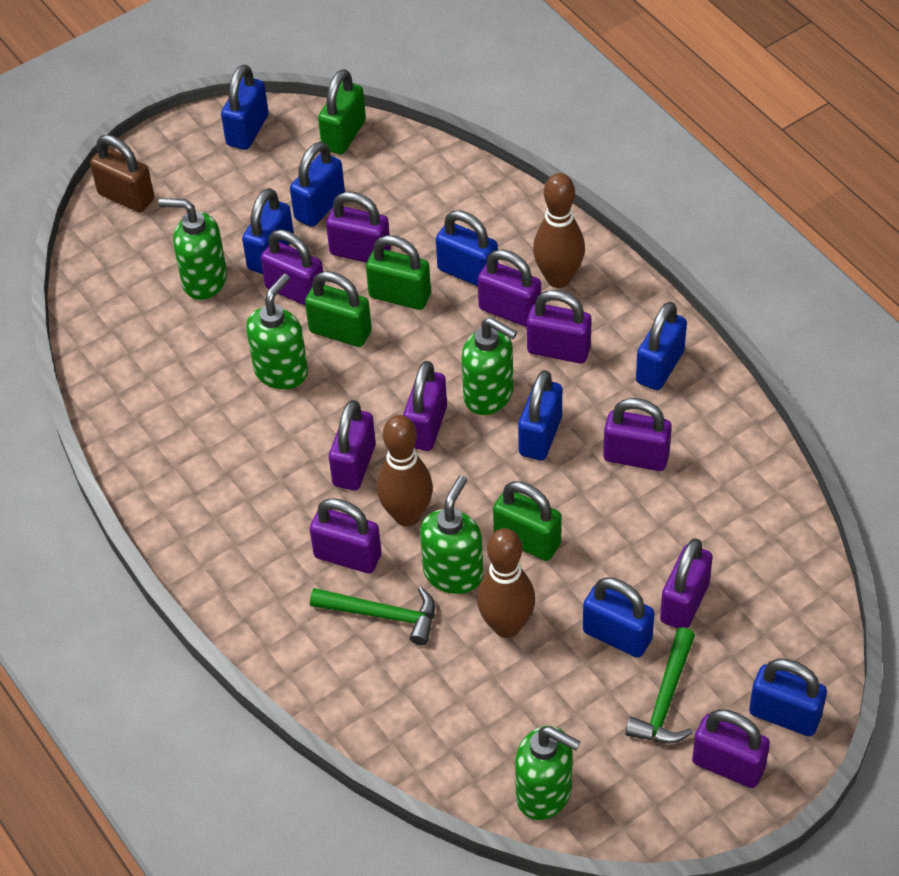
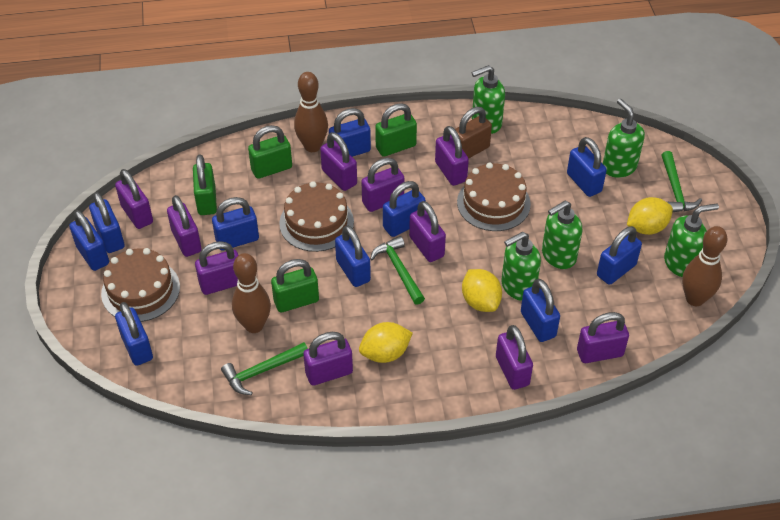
blue padlock: 8 -> 10
brown cake: 0 -> 3
green hammer: 2 -> 3
yellow lemon: 0 -> 3

